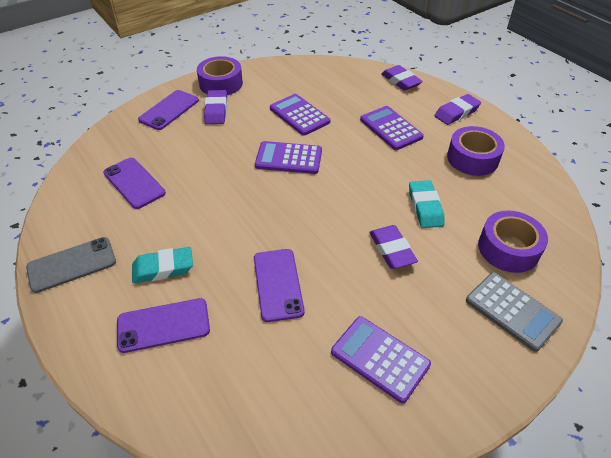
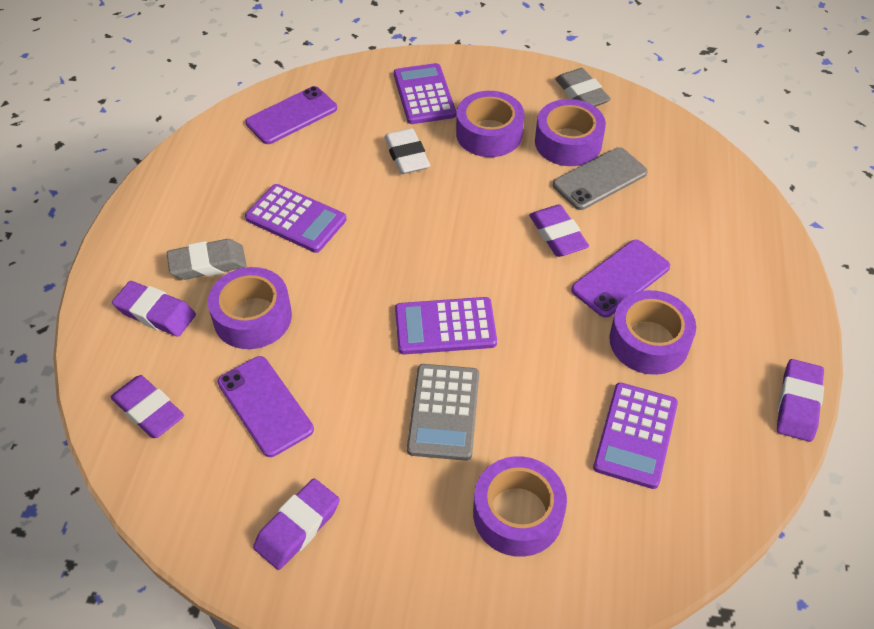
grey eraser: 0 -> 2
purple eraser: 4 -> 5
purple phone: 4 -> 3
purple tape: 3 -> 5
turquoise eraser: 2 -> 0
white eraser: 0 -> 1

